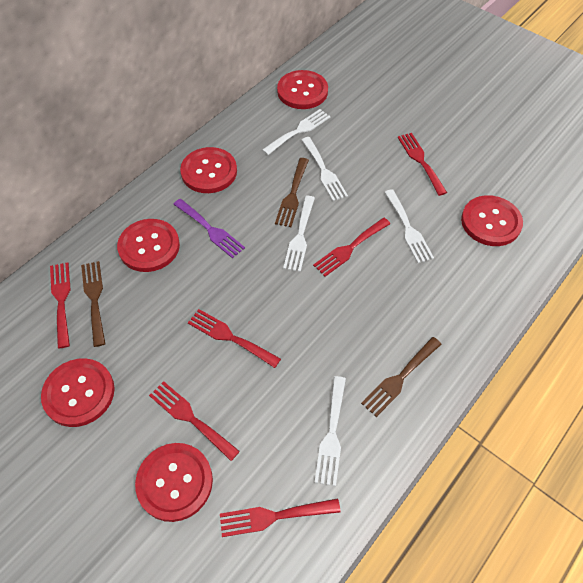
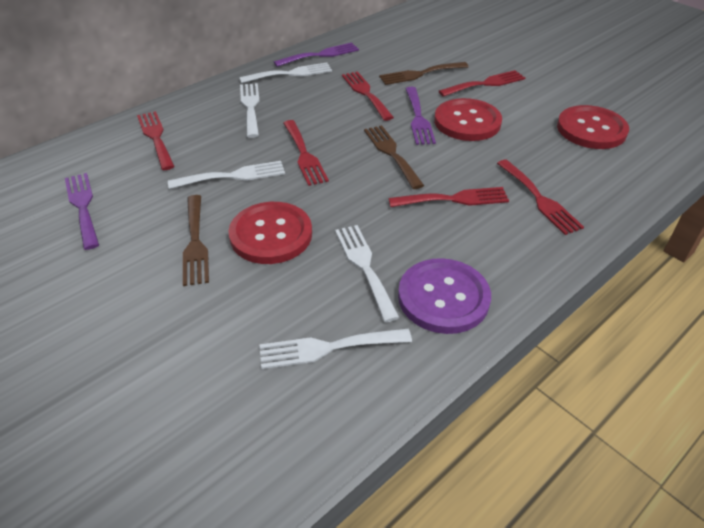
purple button: 0 -> 1
purple fork: 1 -> 3
red button: 6 -> 3

